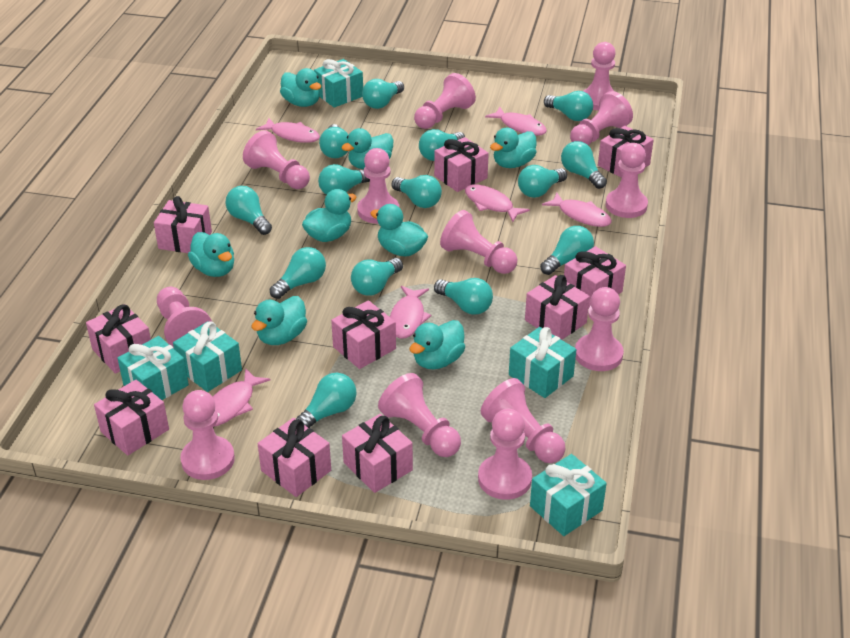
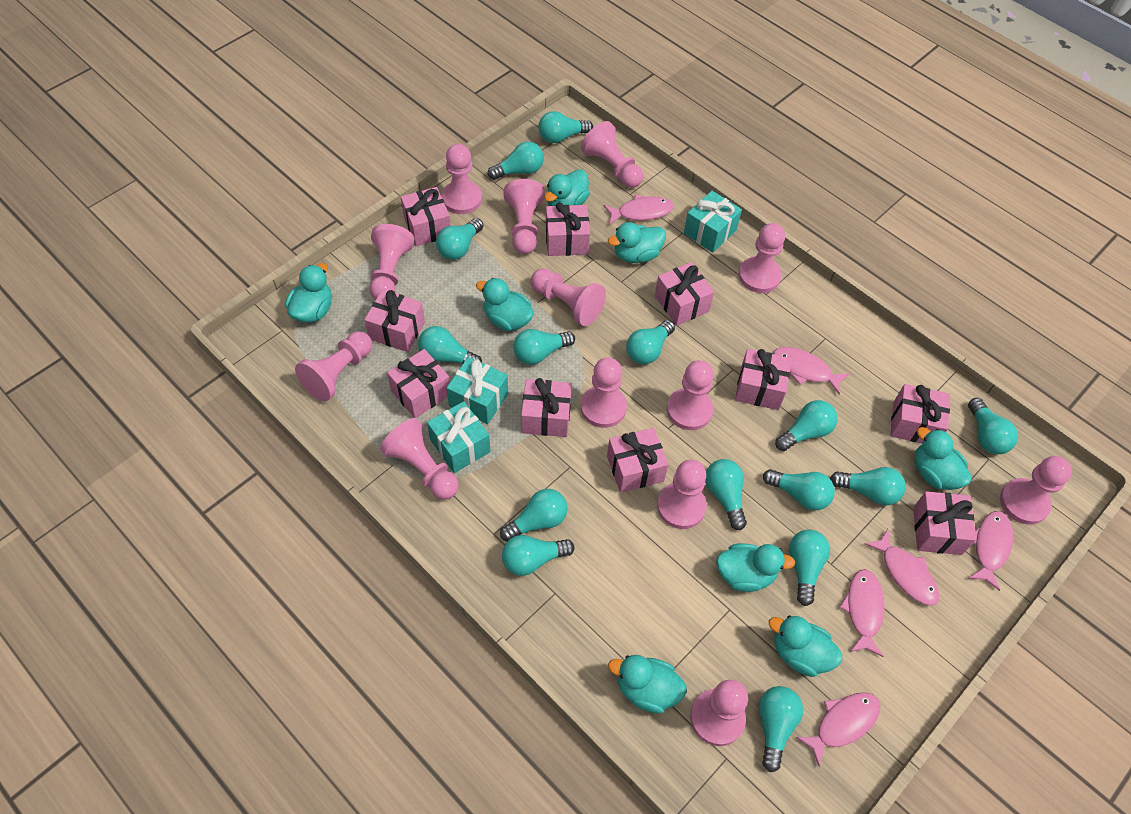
turquoise gift: 5 -> 3
turquoise light bulb: 14 -> 15

